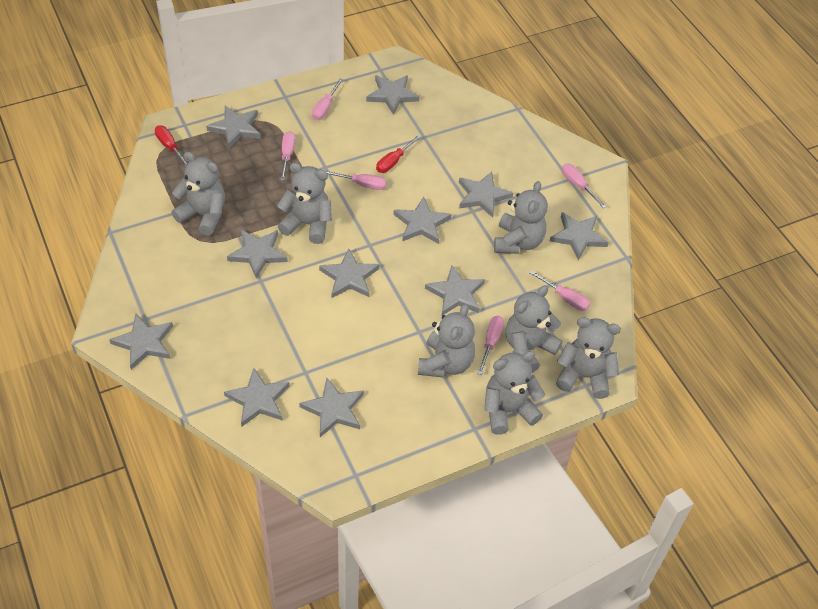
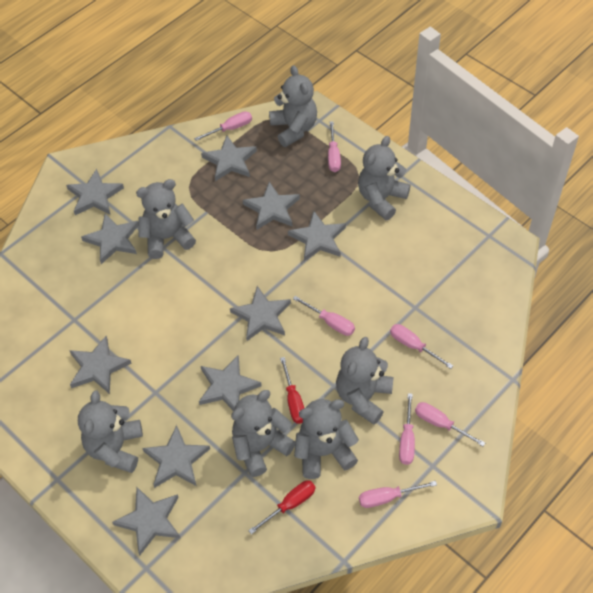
grey star: 11 -> 10
pink screwdriver: 6 -> 7

